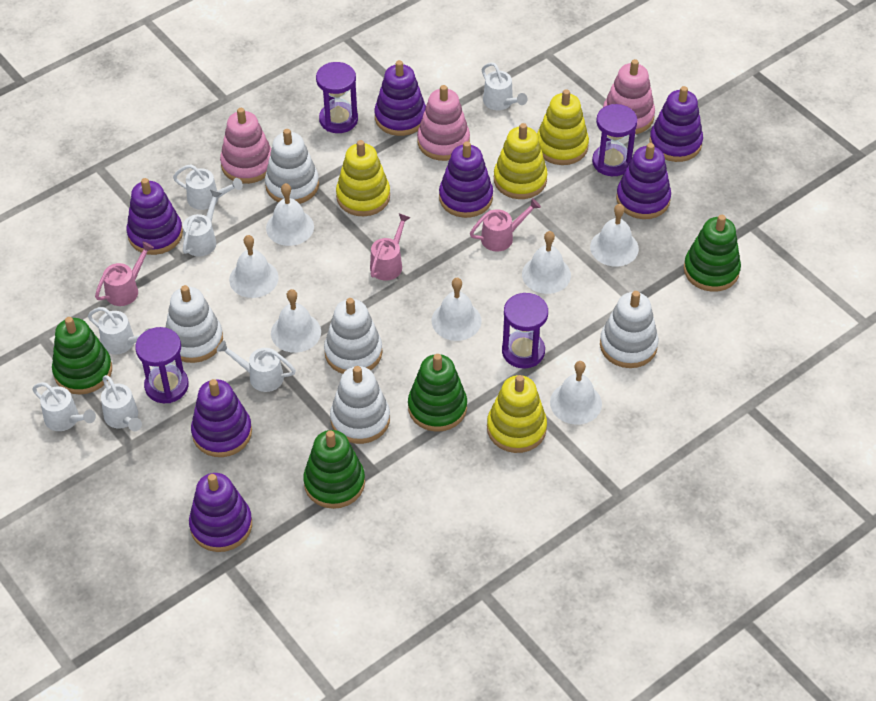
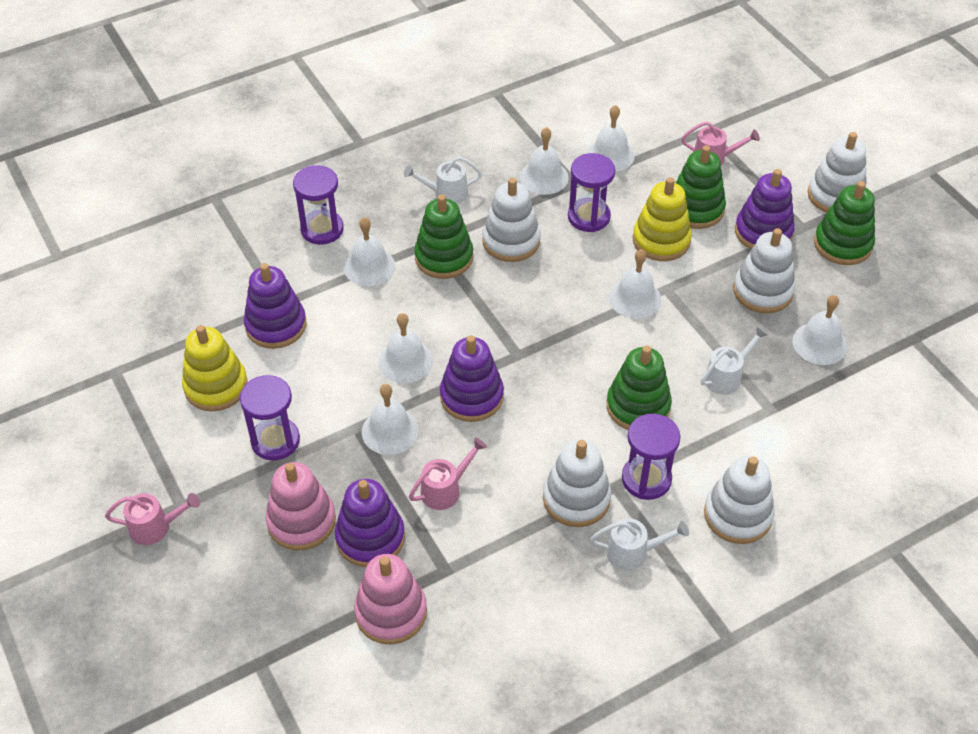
pink stacking toy: 3 -> 2
purple stacking toy: 7 -> 4
white watering can: 7 -> 3
yellow stacking toy: 4 -> 2

